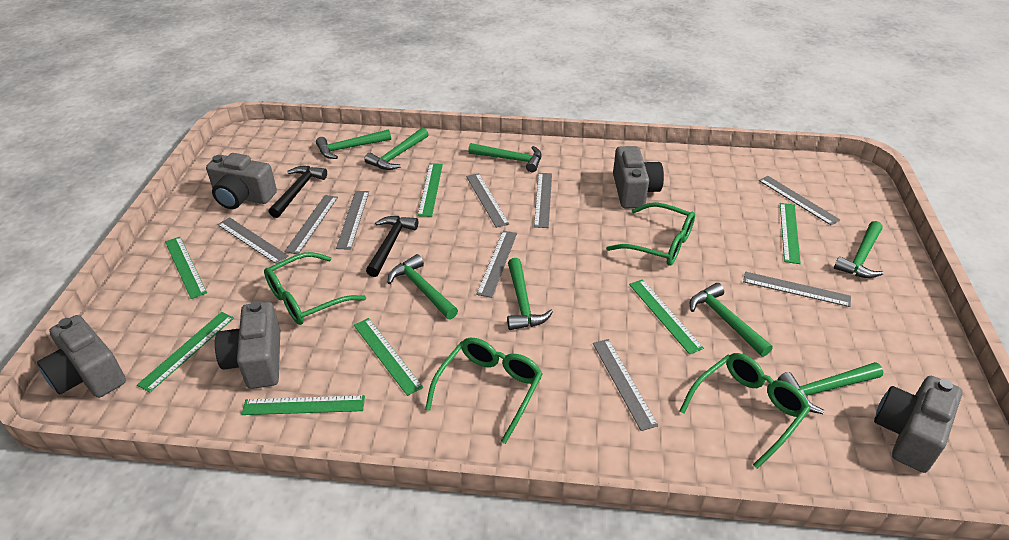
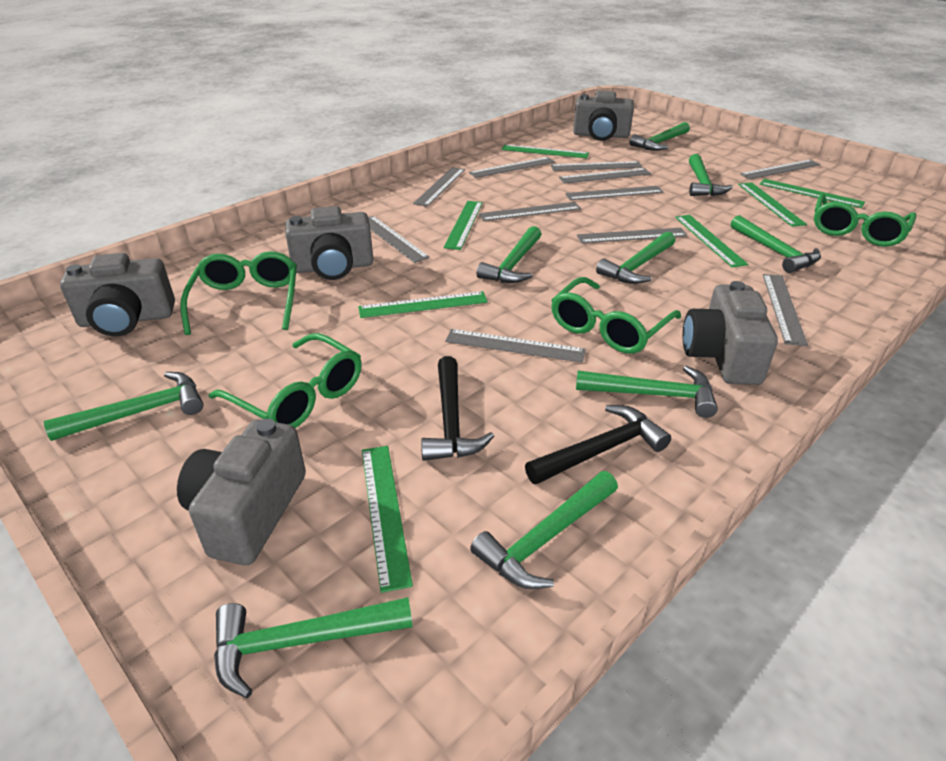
green hammer: 8 -> 9
grey ruler: 9 -> 11

